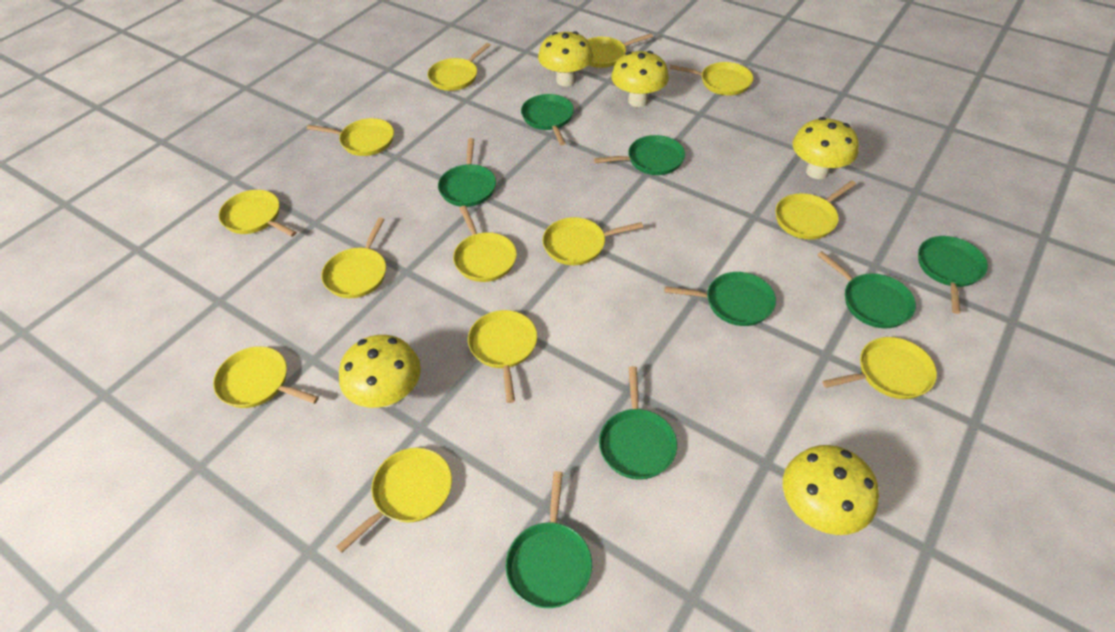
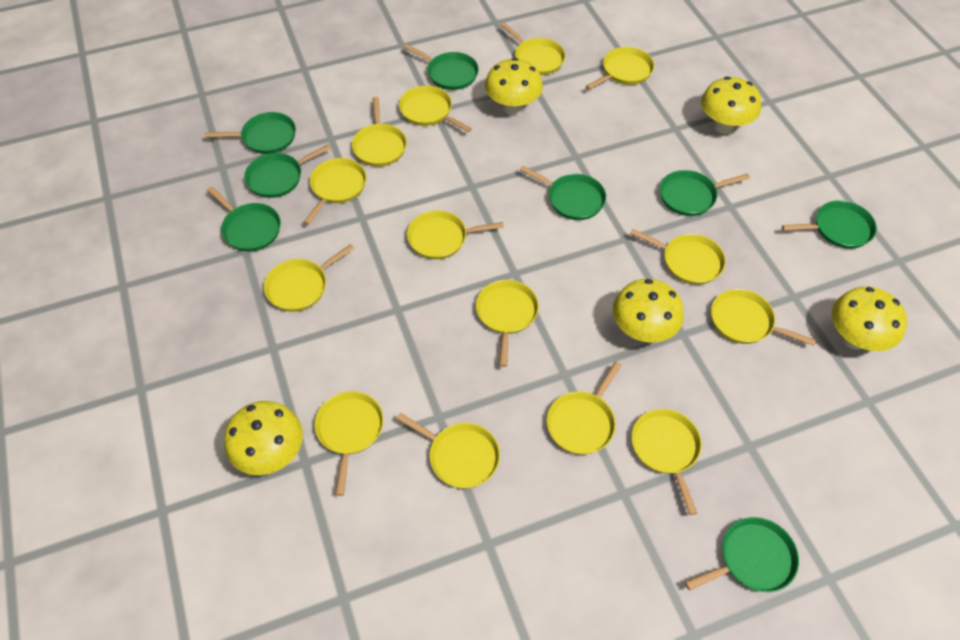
yellow pan: 13 -> 14

